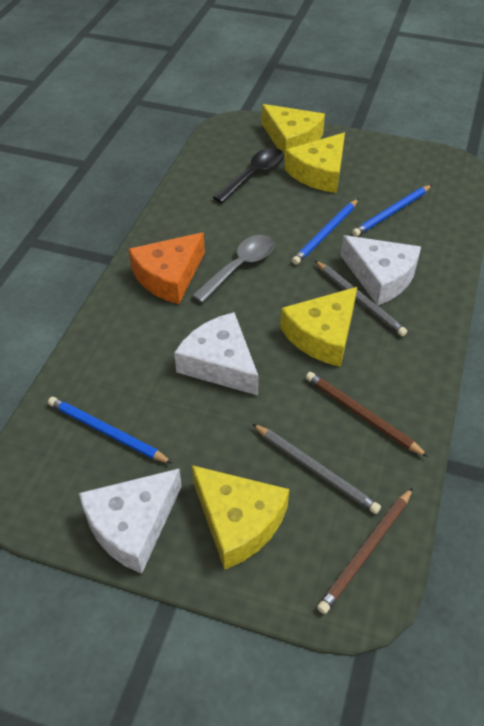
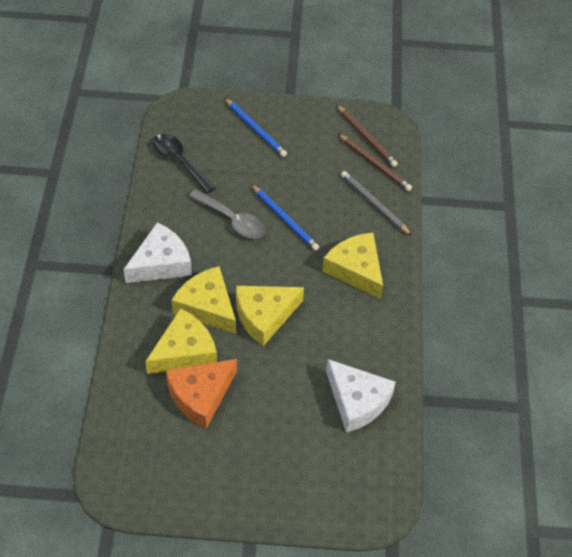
blue pencil: 3 -> 2
grey pencil: 2 -> 1
white cheese: 3 -> 2

